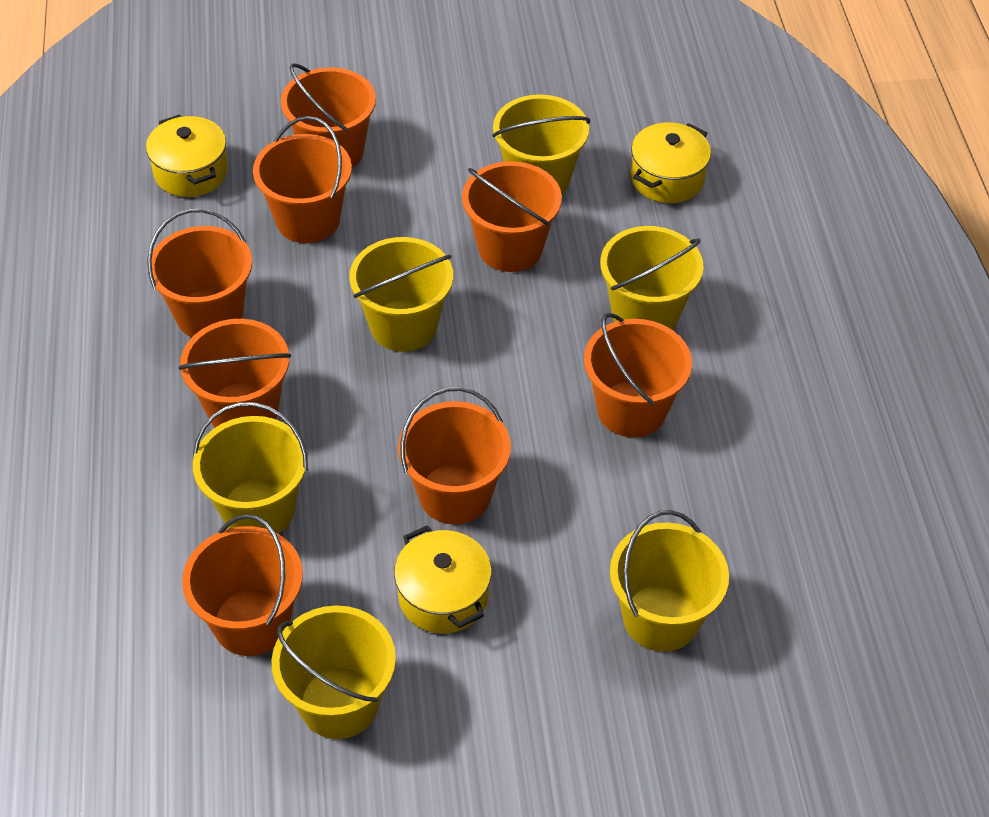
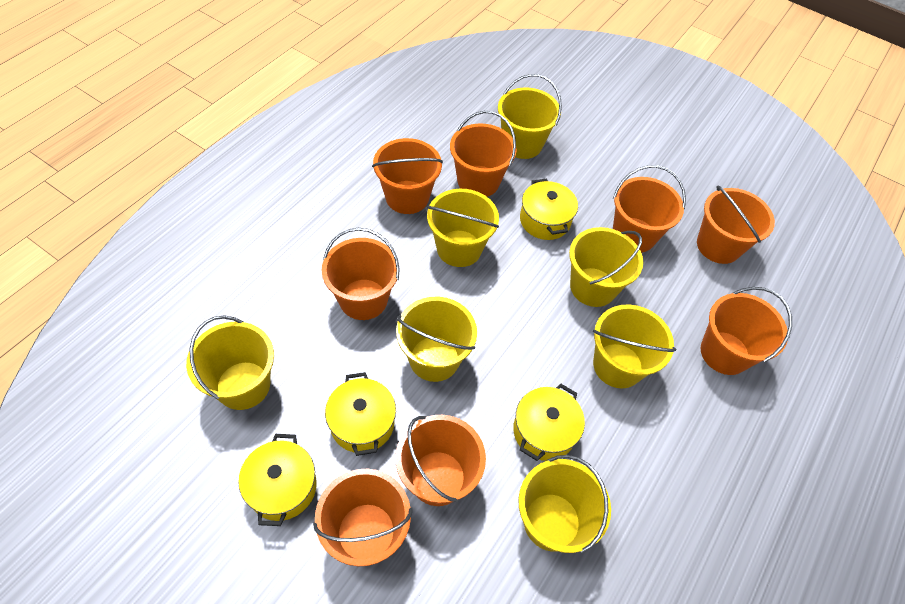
yellow bucket: 6 -> 7
yellow pot: 3 -> 4

